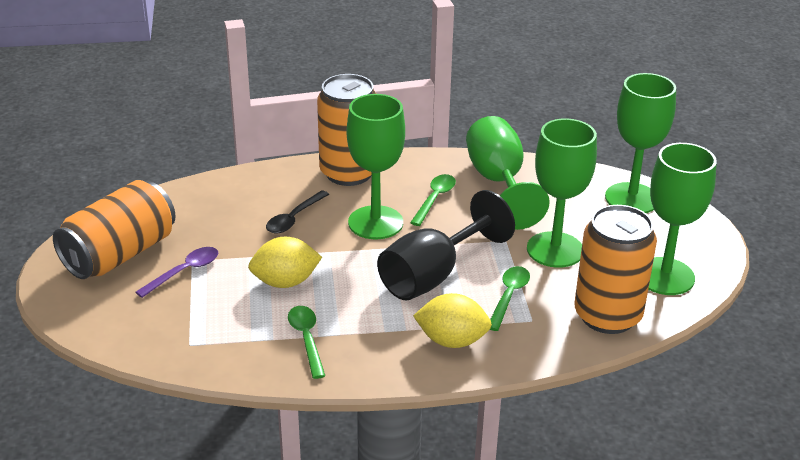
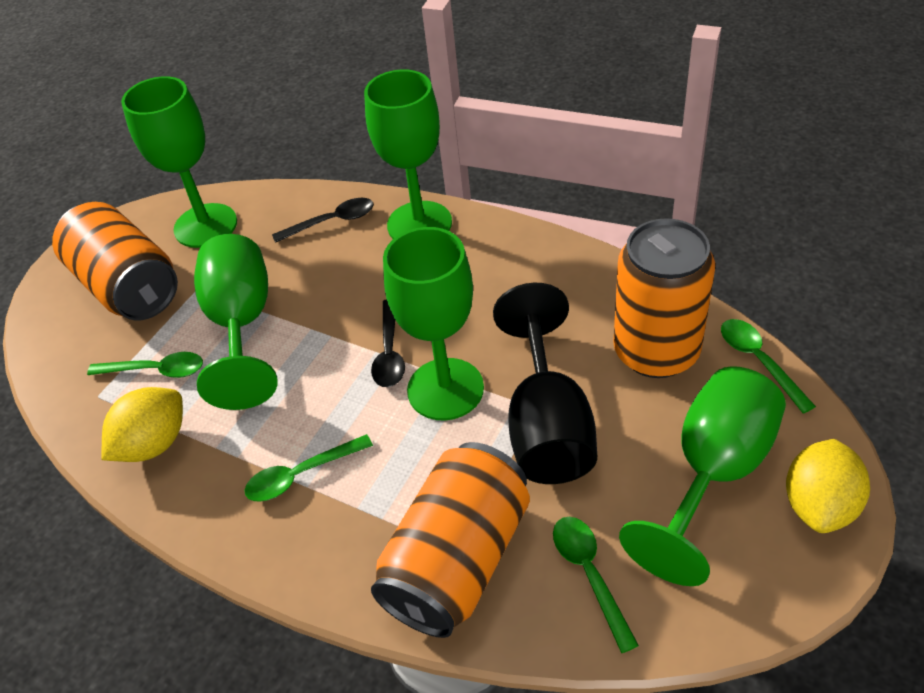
black spoon: 1 -> 2
green spoon: 3 -> 4
purple spoon: 1 -> 0

